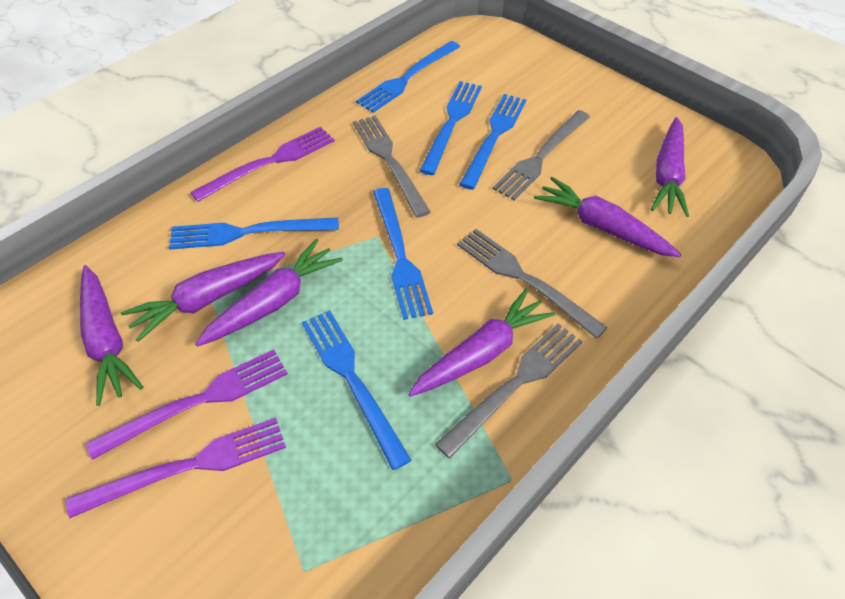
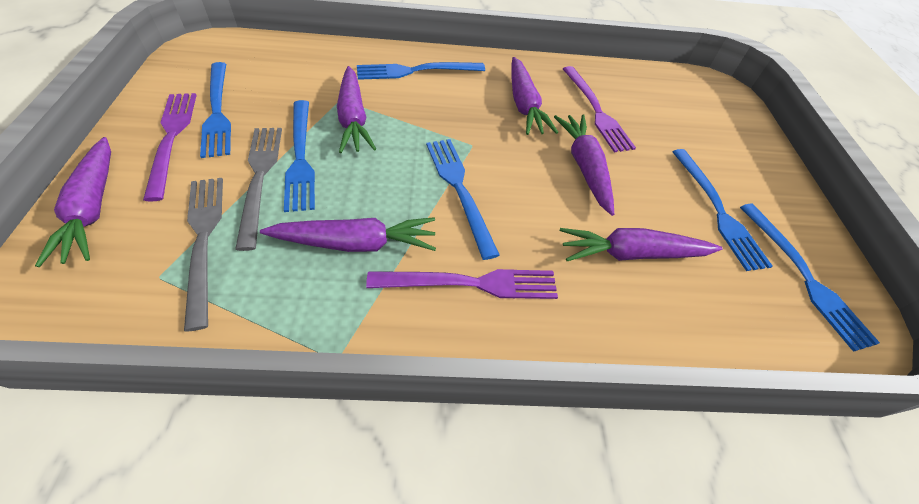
grey fork: 4 -> 2

